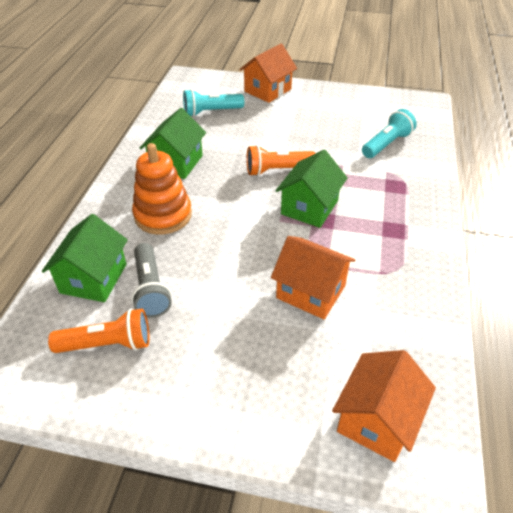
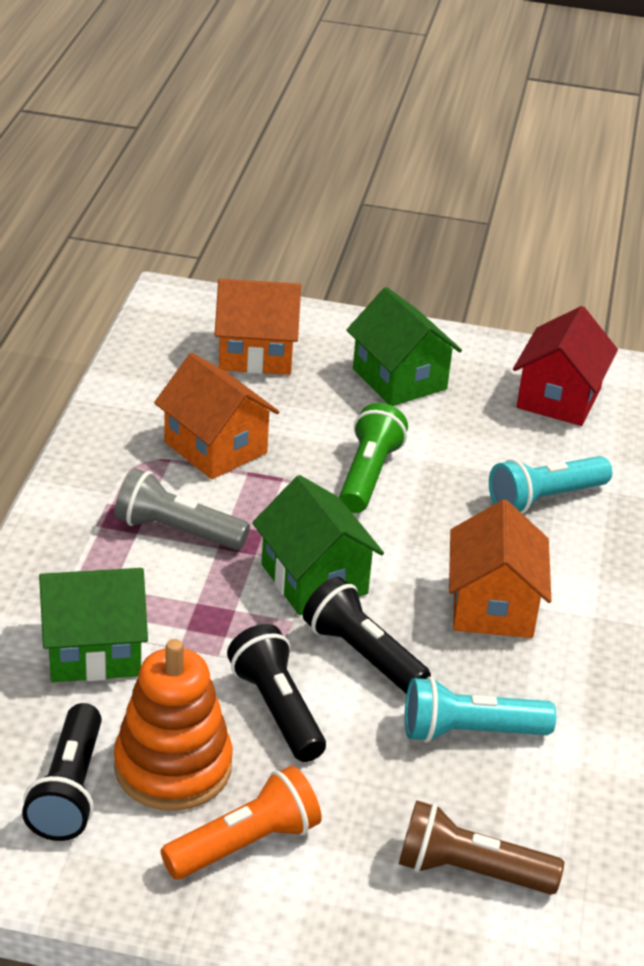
black flashlight: 0 -> 3
brown flashlight: 0 -> 1
green flashlight: 0 -> 1
orange flashlight: 2 -> 1
red house: 0 -> 1

